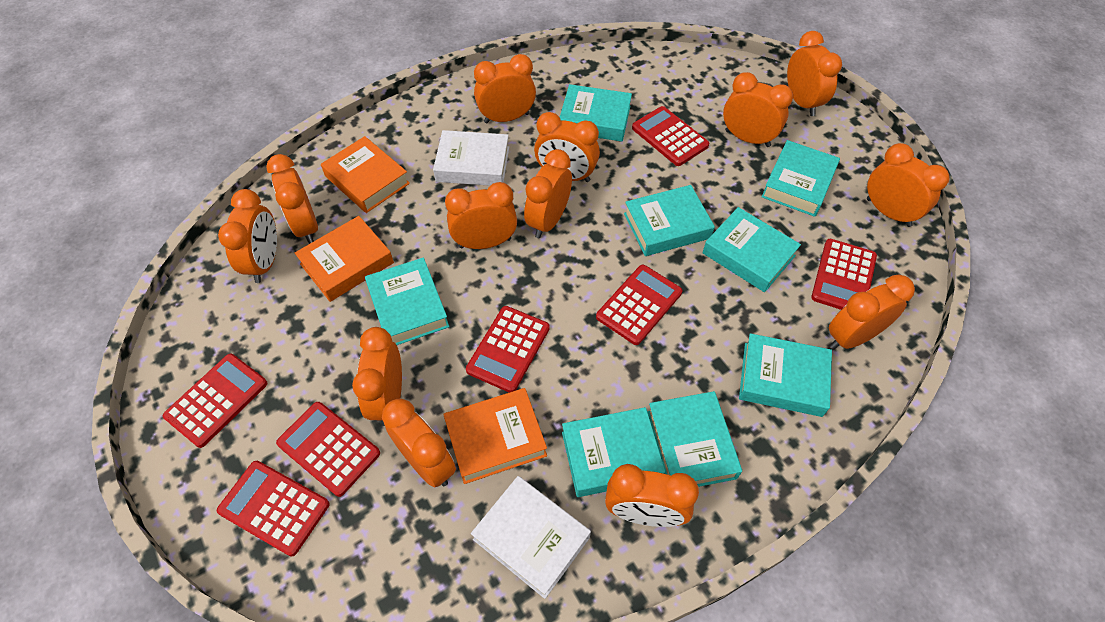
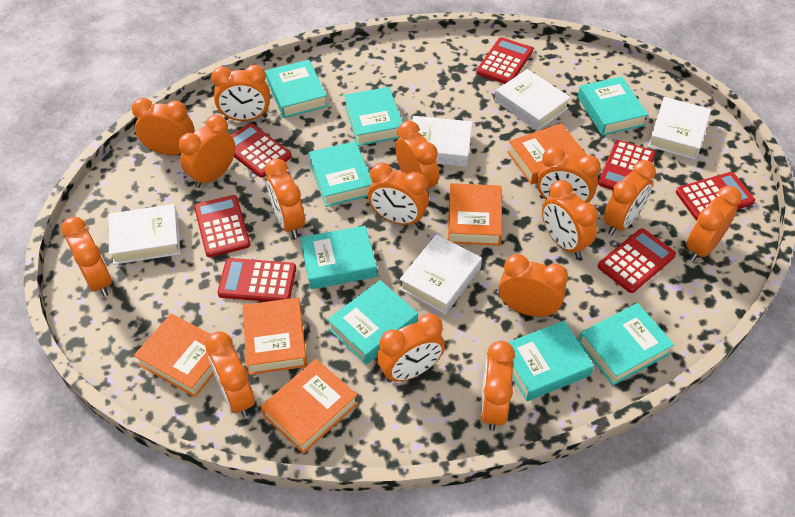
orange book: 3 -> 5
orange clock: 13 -> 15
white book: 2 -> 5

